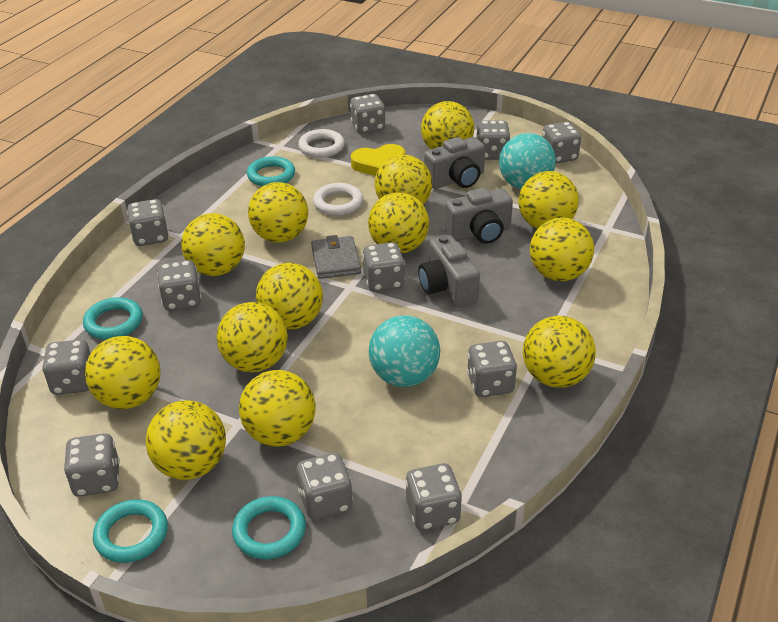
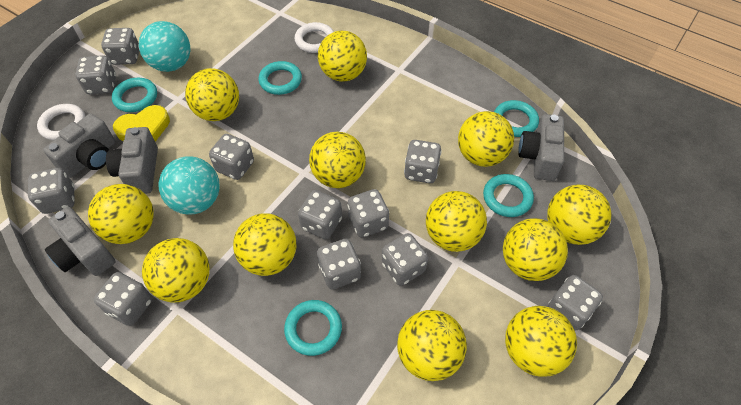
grey camera: 3 -> 4
grey wallet: 1 -> 0
turquoise ring: 4 -> 5
yellow ball: 13 -> 12

